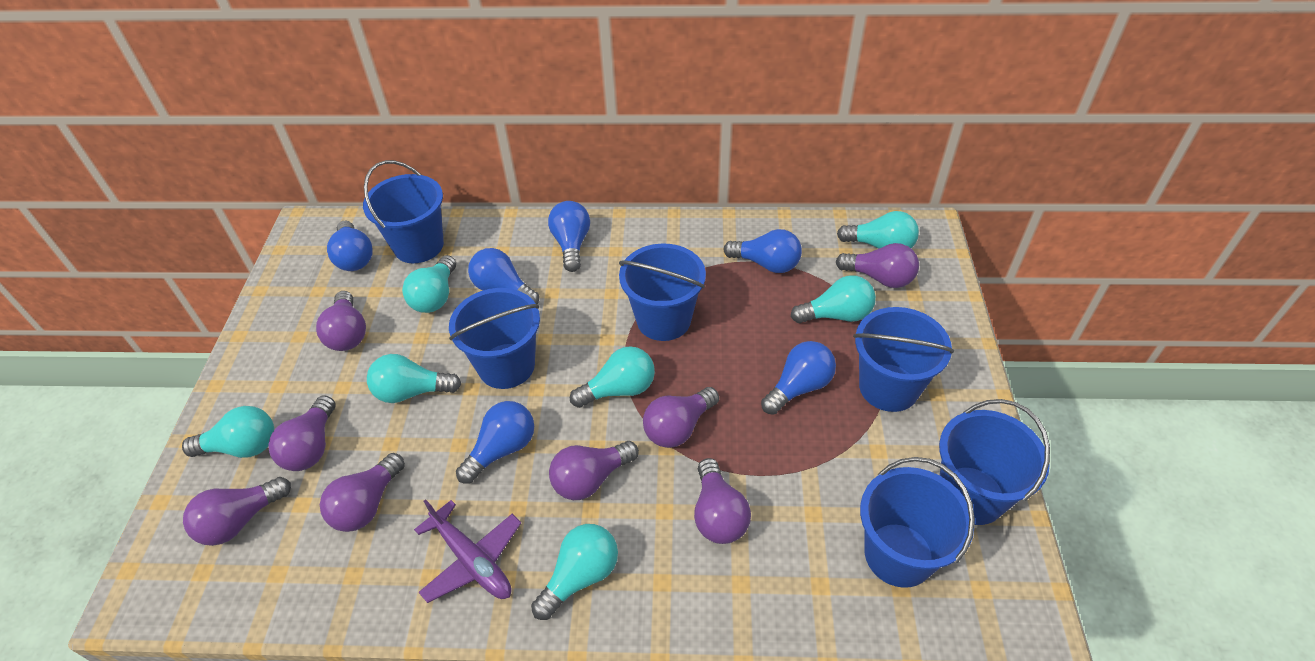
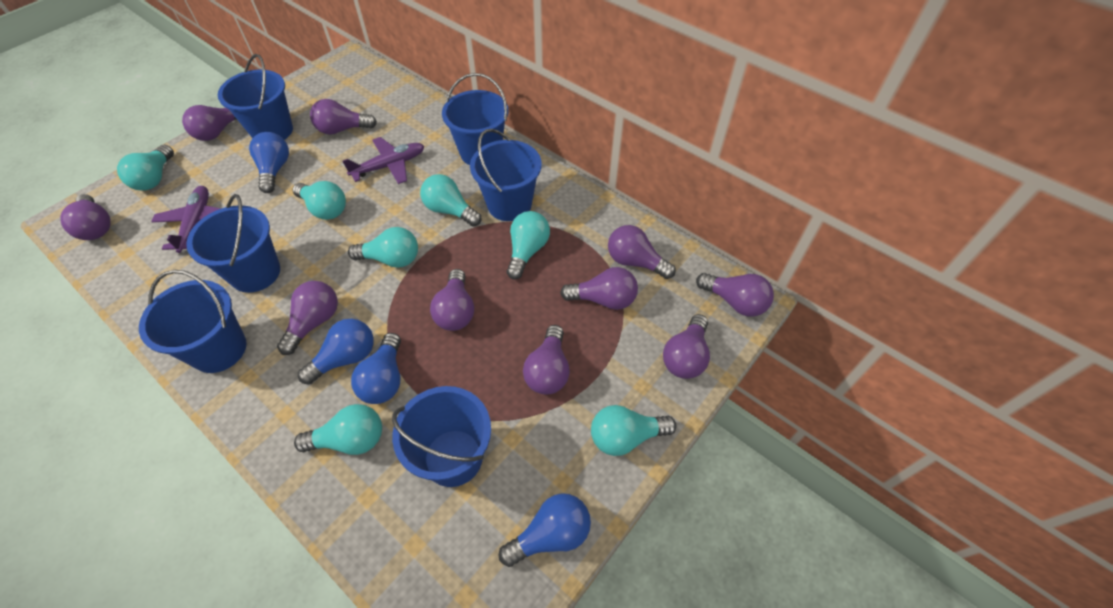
blue light bulb: 6 -> 4
purple light bulb: 8 -> 10
purple plane: 1 -> 2

